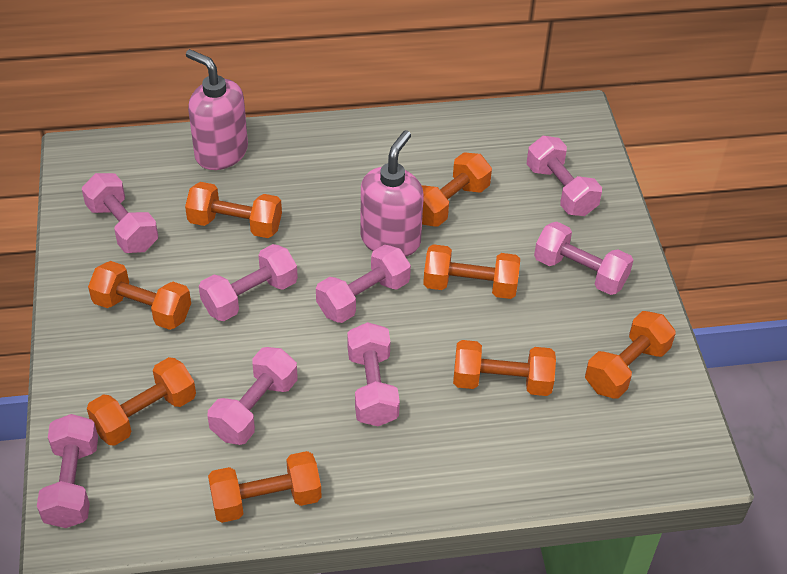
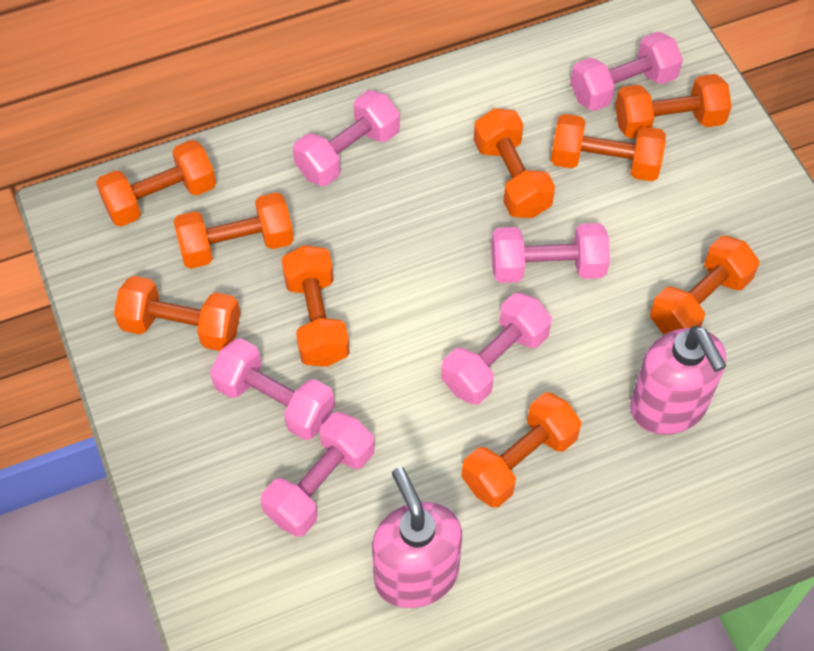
orange dumbbell: 8 -> 9
pink dumbbell: 8 -> 6

